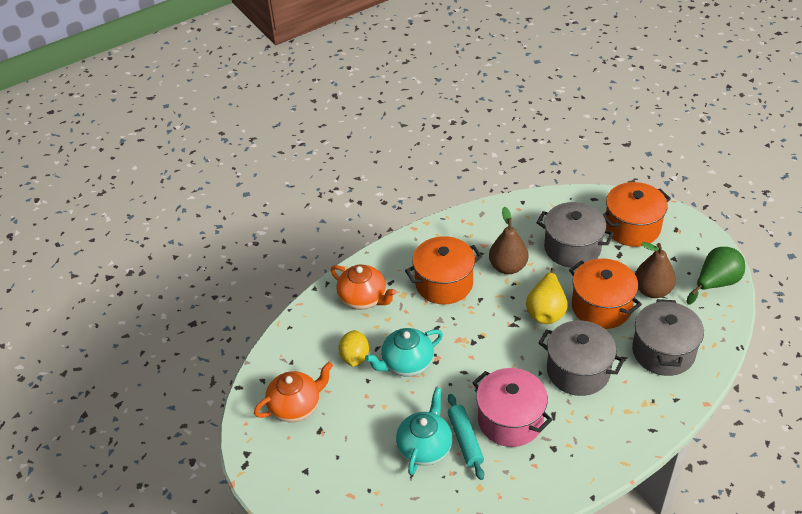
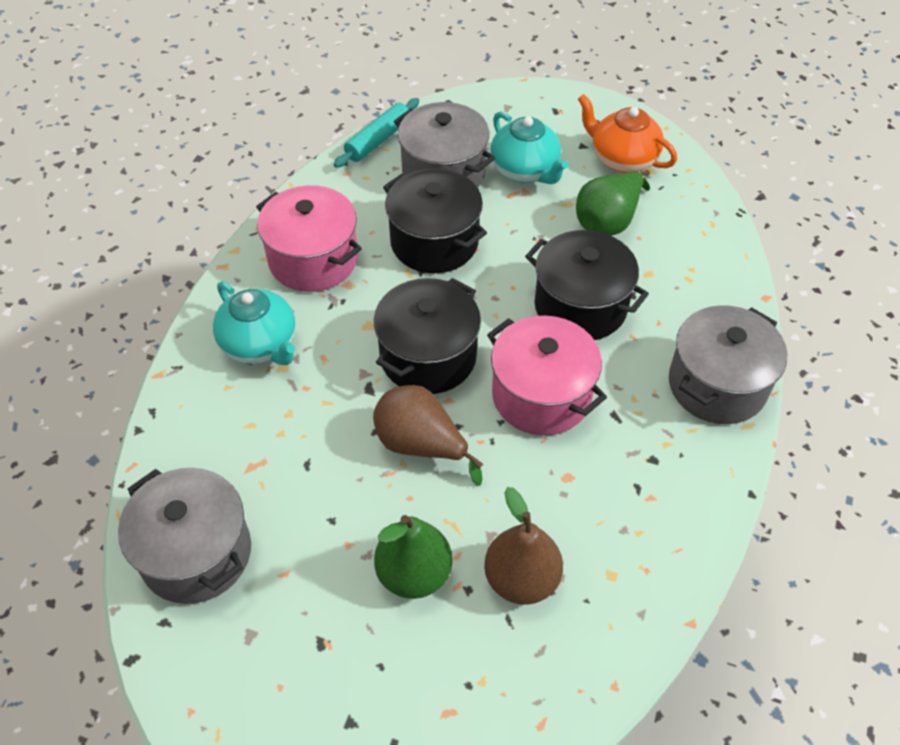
black pot: 0 -> 3
green pear: 1 -> 2
orange pot: 3 -> 0
orange teapot: 2 -> 1
pink pot: 1 -> 2
yellow lemon: 1 -> 0
yellow pear: 1 -> 0

